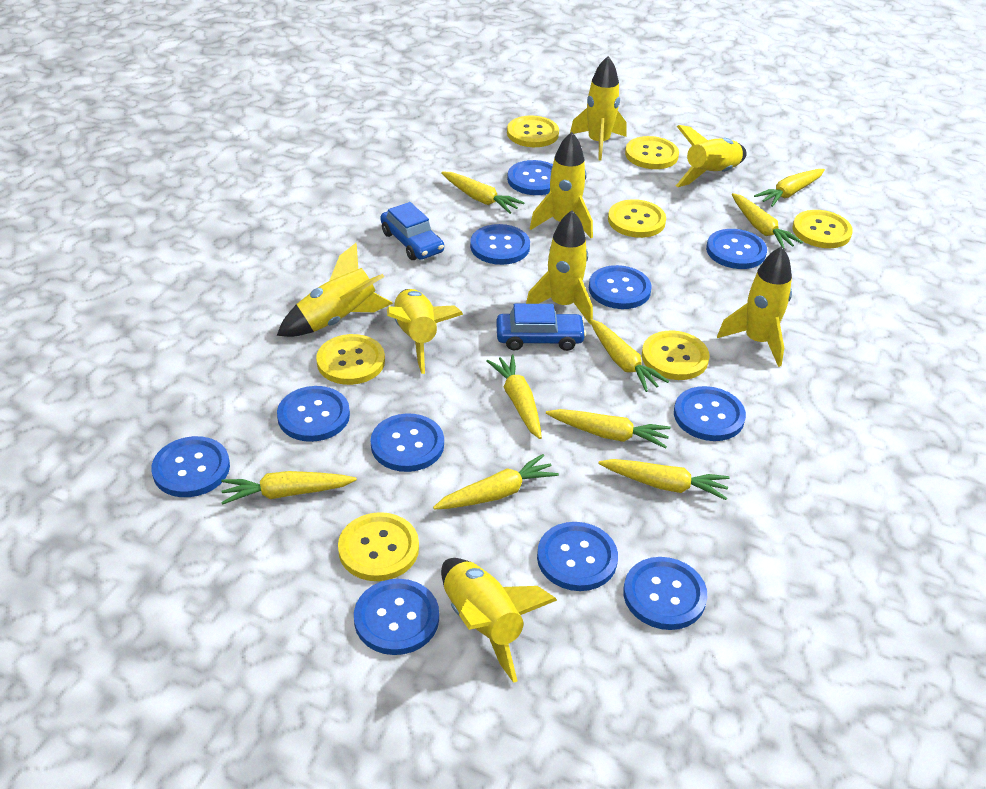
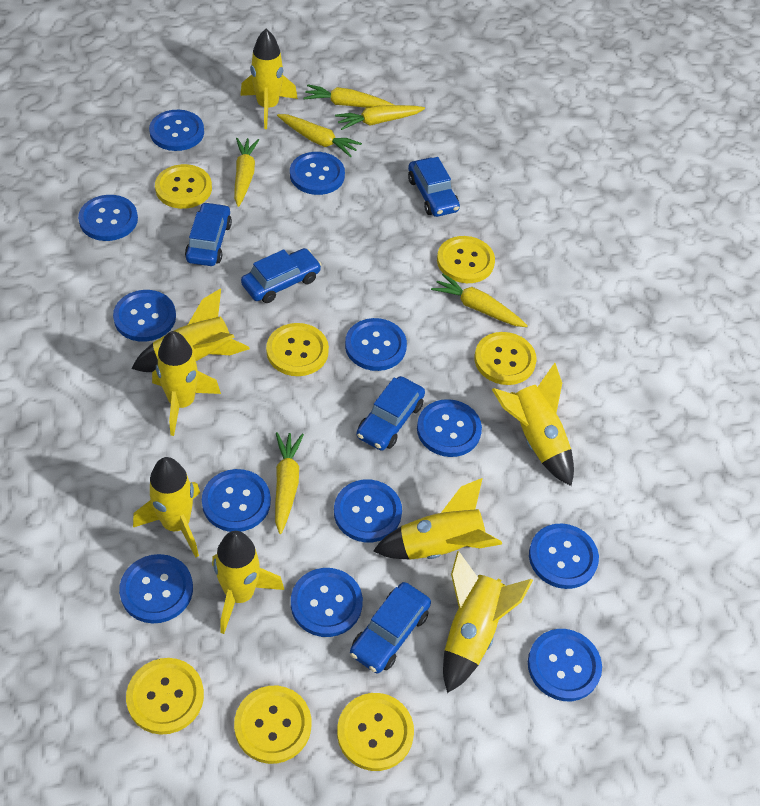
blue button: 11 -> 12
blue car: 2 -> 5
yellow carrot: 9 -> 6

